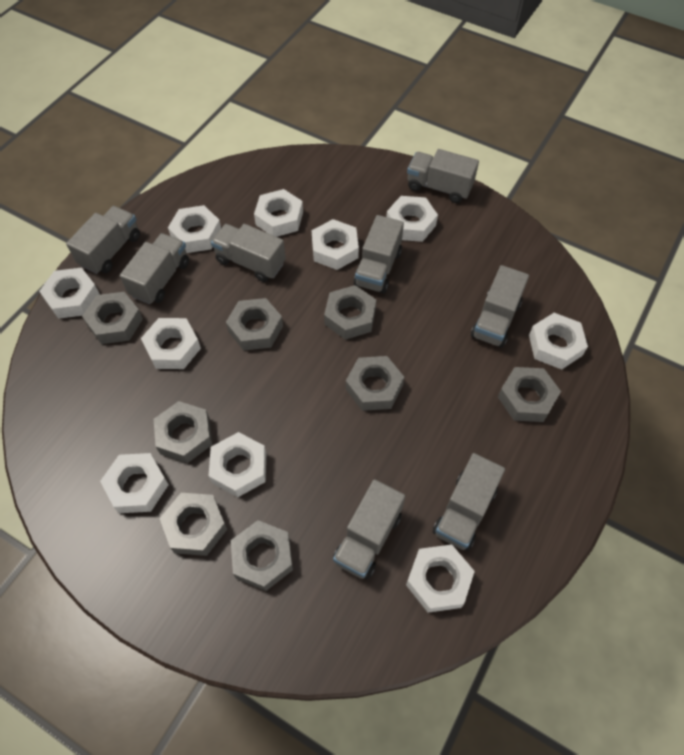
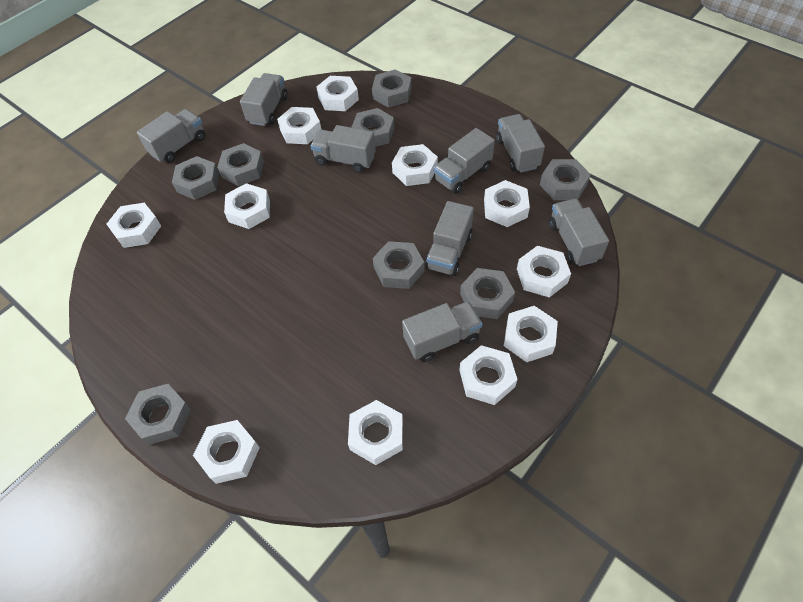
white nut: 10 -> 11

